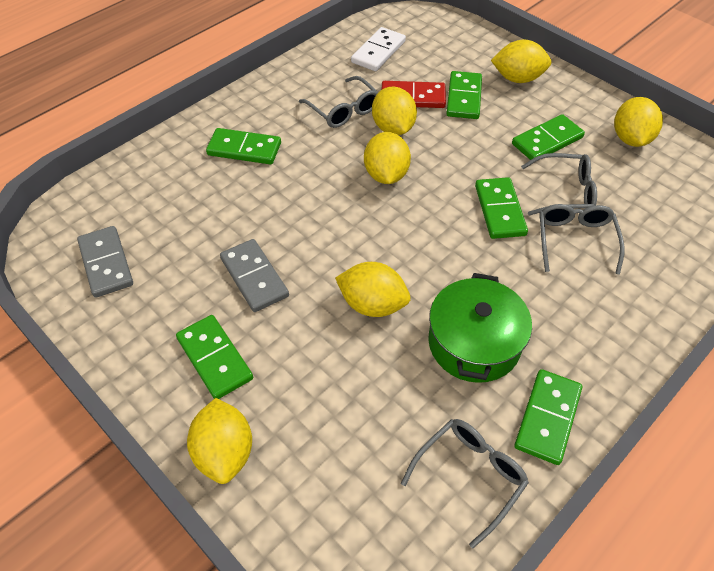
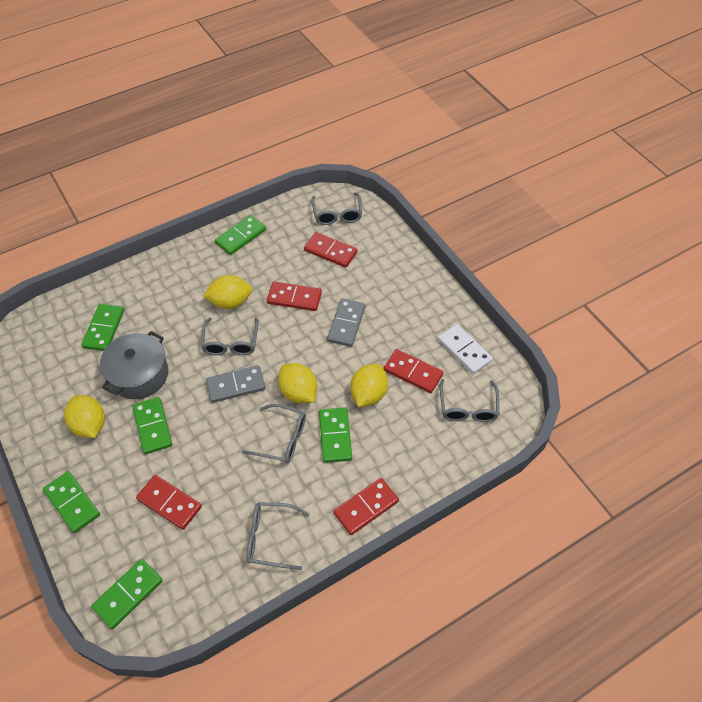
green pot: 1 -> 0
grey glasses: 4 -> 5
grey pot: 0 -> 1
red domino: 1 -> 5
yellow lemon: 6 -> 4

